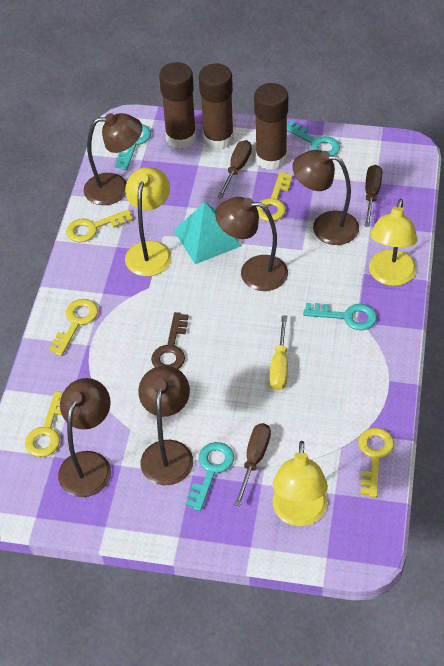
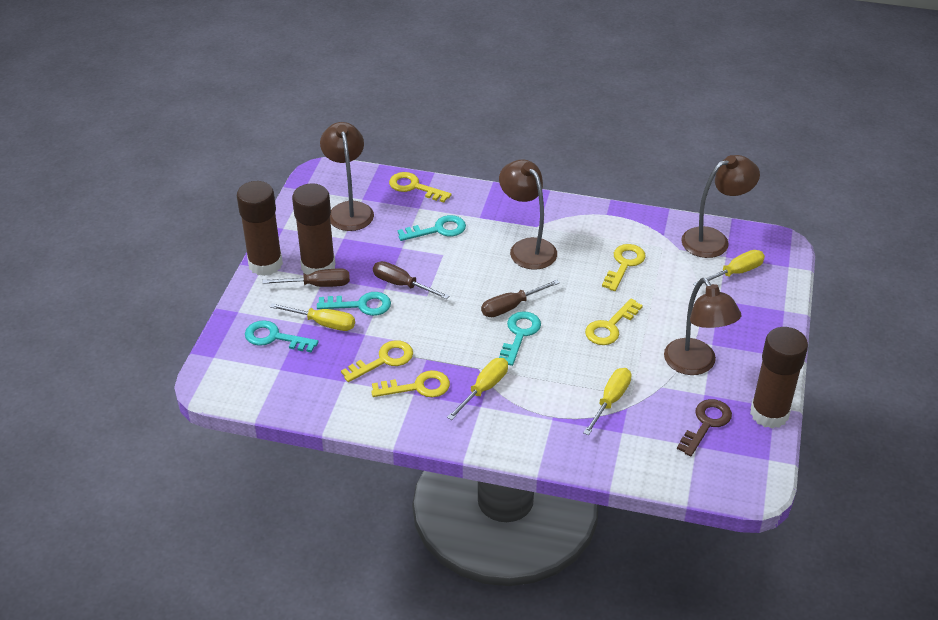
brown lamp: 5 -> 4
turquoise pyramid: 1 -> 0
yellow lamp: 3 -> 0
yellow screwdriver: 1 -> 4

